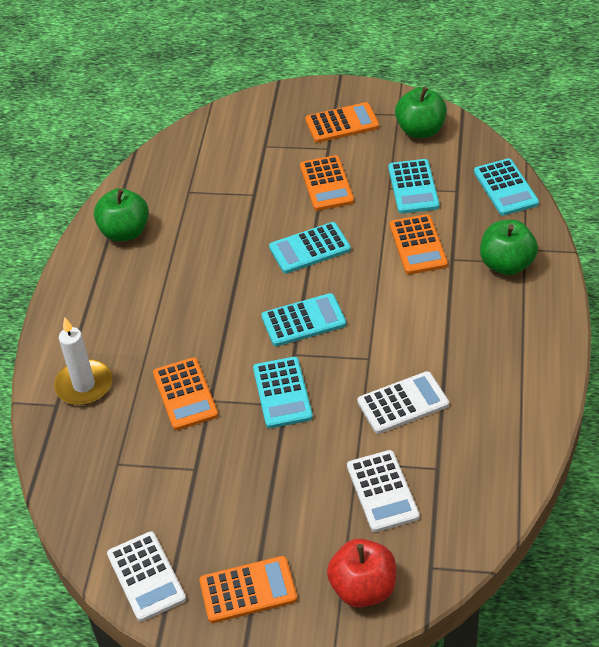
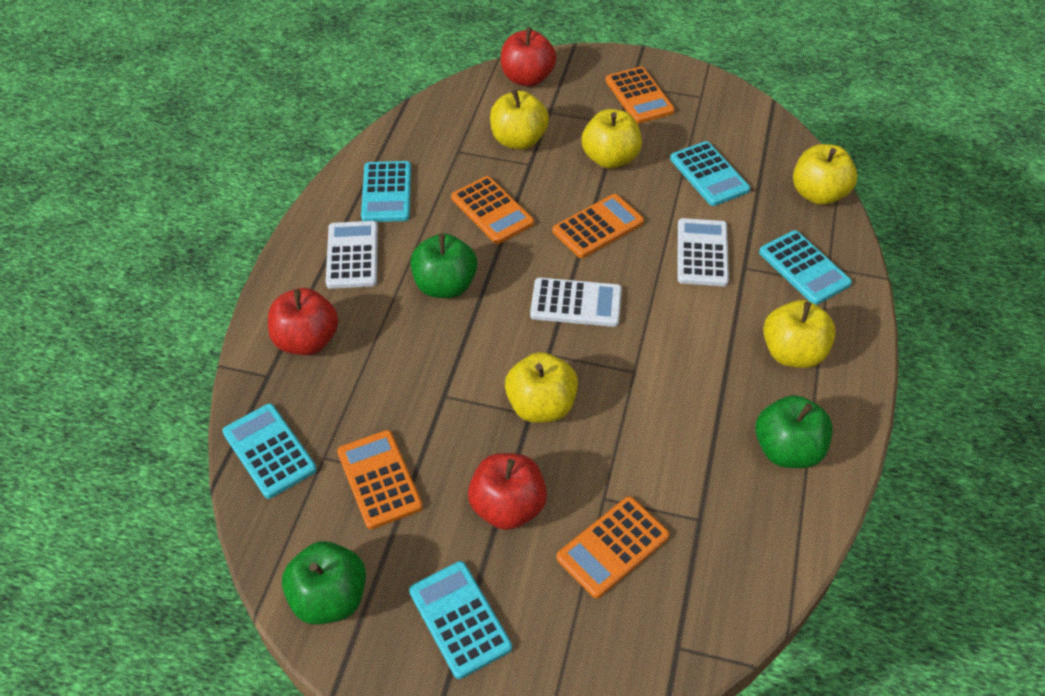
red apple: 1 -> 3
white candle: 1 -> 0
yellow apple: 0 -> 5

